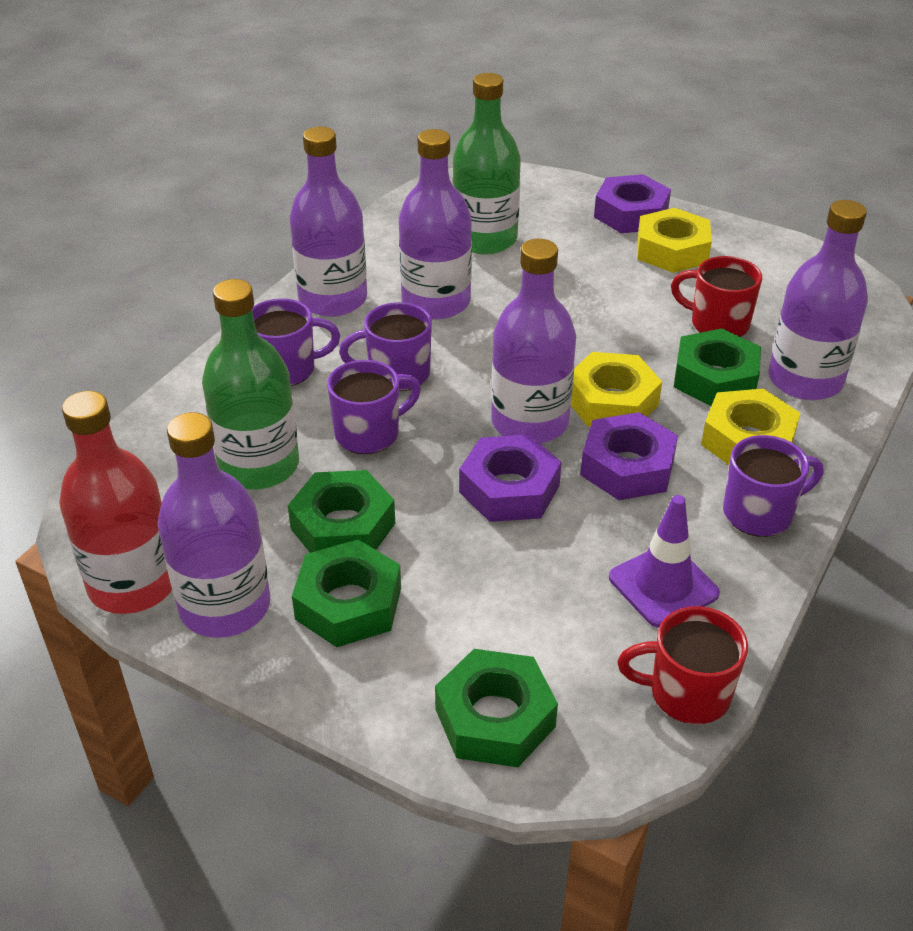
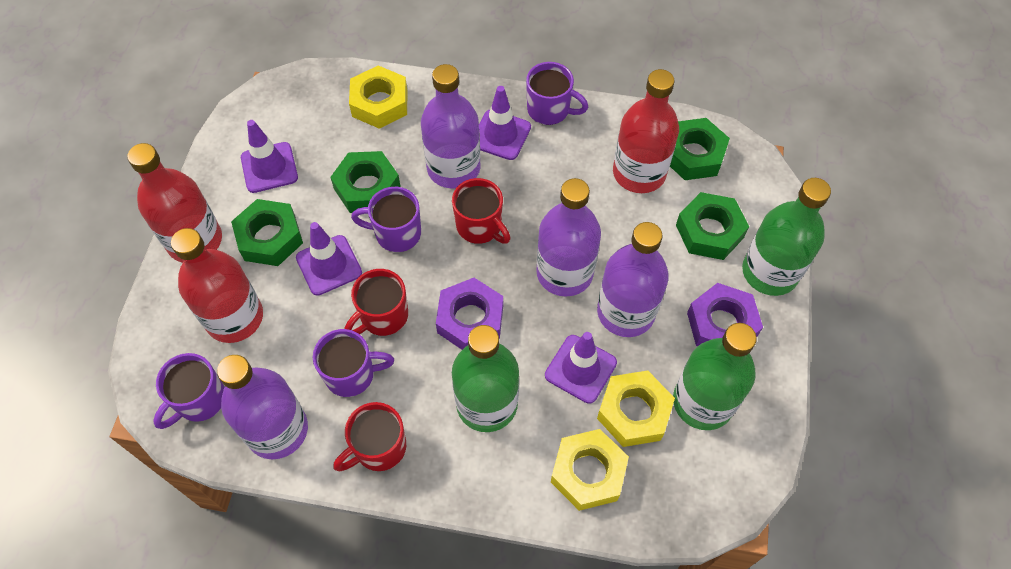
green bottle: 2 -> 3
purple bottle: 5 -> 4
purple nut: 3 -> 2
purple traffic cone: 1 -> 4
red bottle: 1 -> 3
red mug: 2 -> 3

